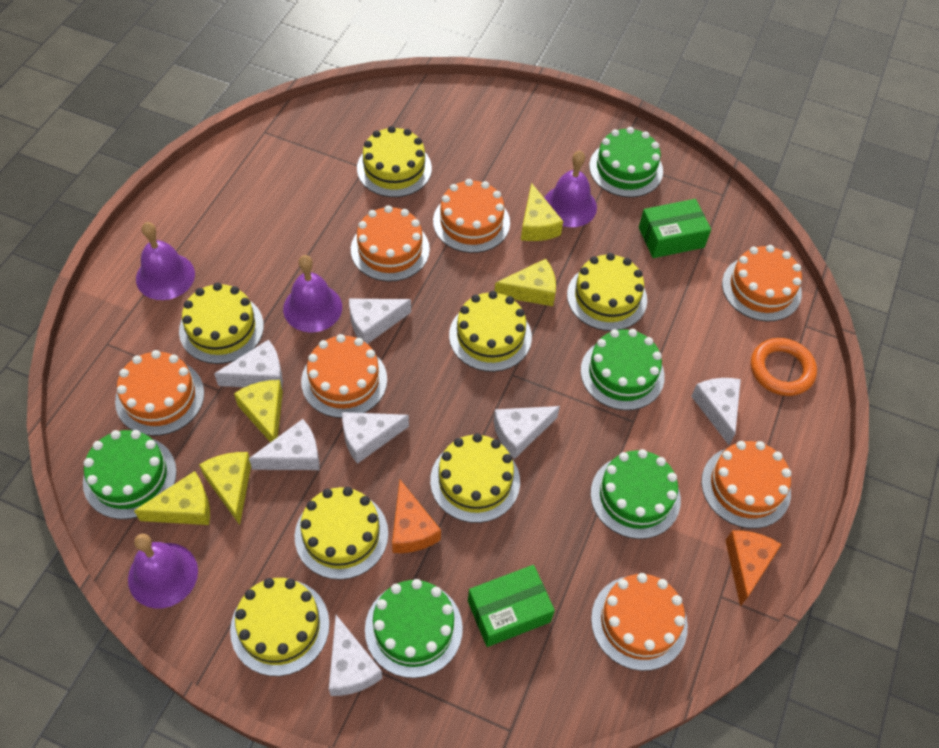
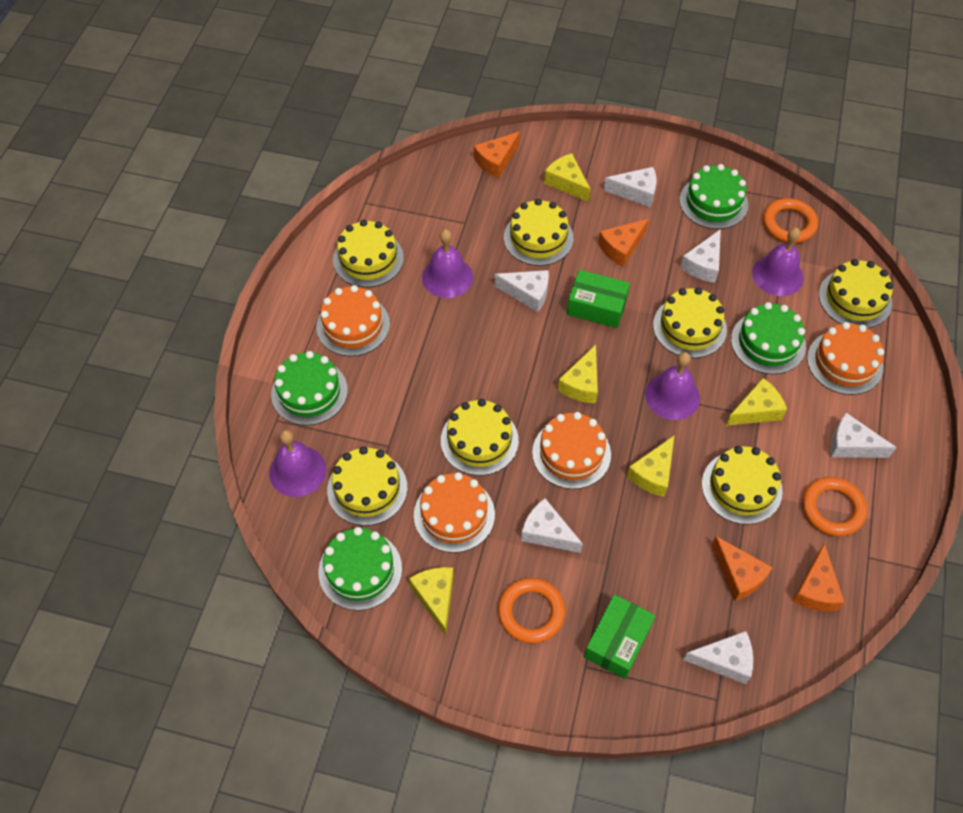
green cake: 5 -> 4
orange cake: 7 -> 4
orange cheese: 2 -> 4
orange ring: 1 -> 3
white cheese: 7 -> 6

